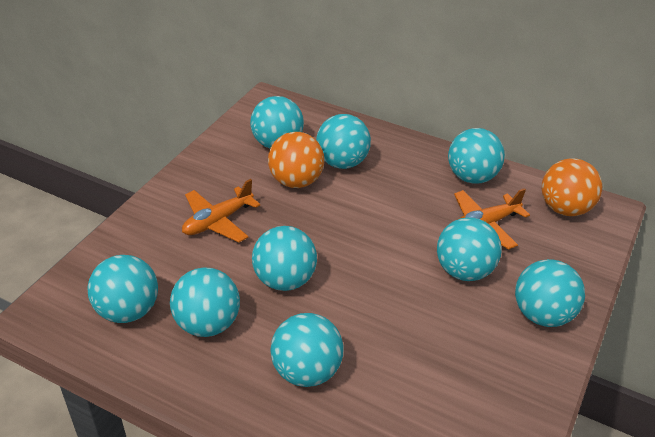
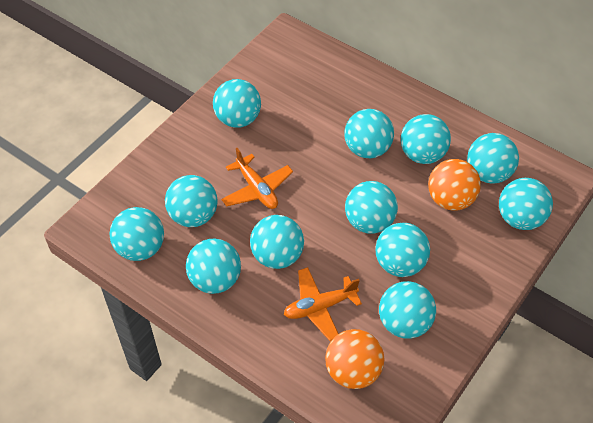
turquoise ball: 9 -> 12

